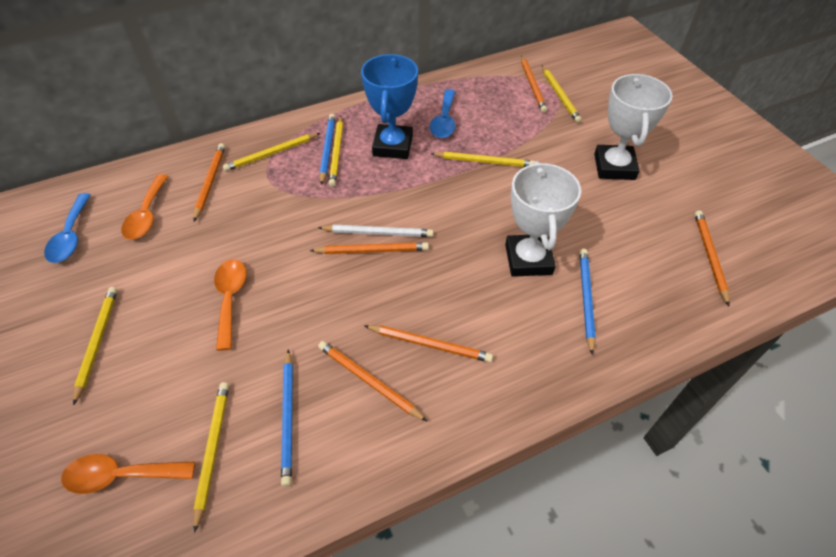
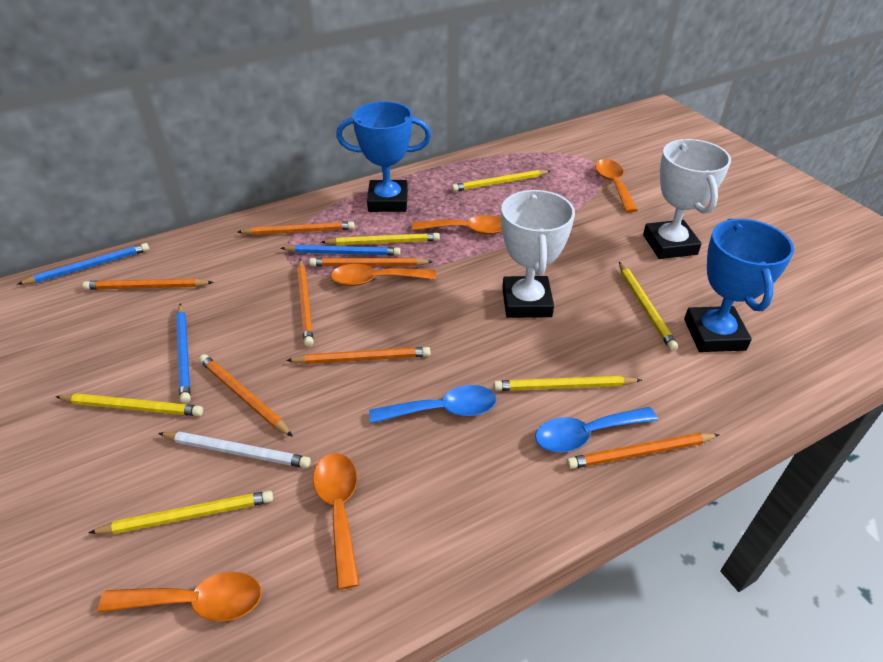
blue trophy: 1 -> 2
orange pencil: 6 -> 7
orange spoon: 3 -> 5

